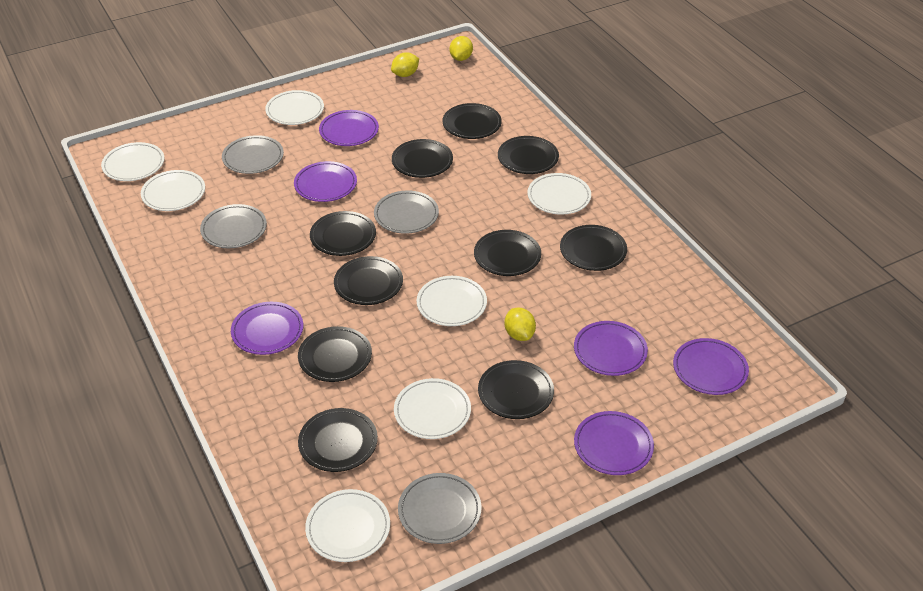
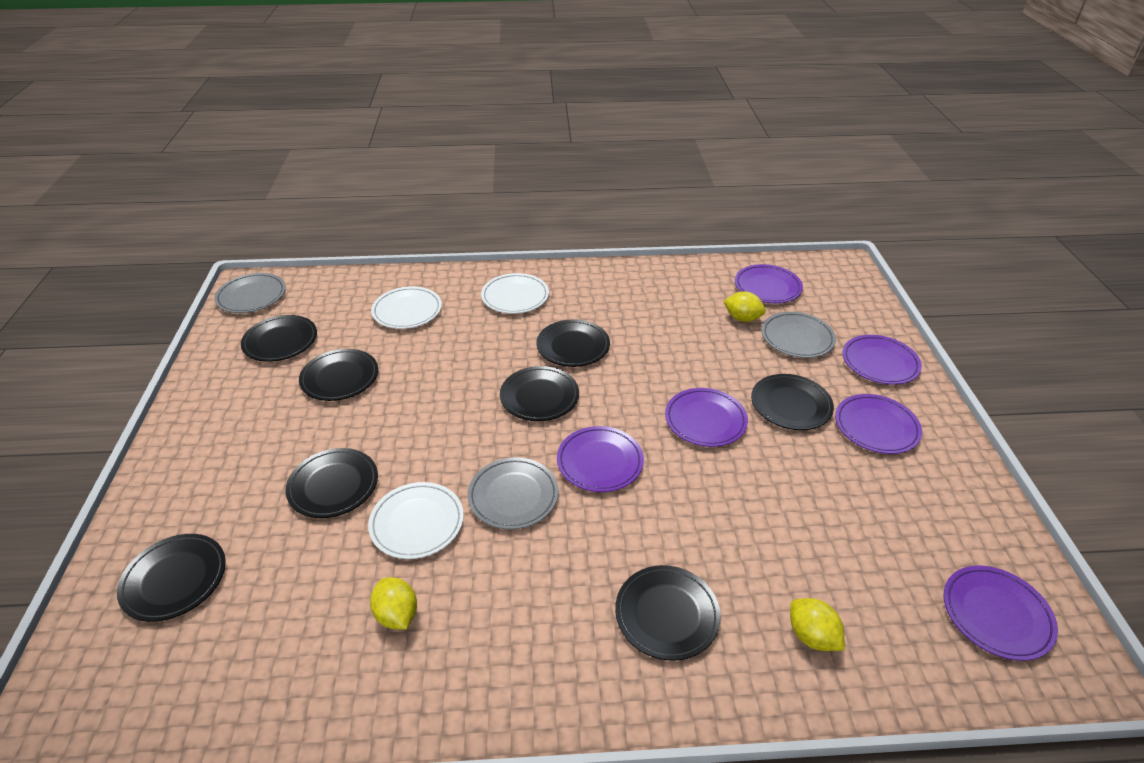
black plate: 10 -> 8
grey plate: 4 -> 3
white plate: 7 -> 3

